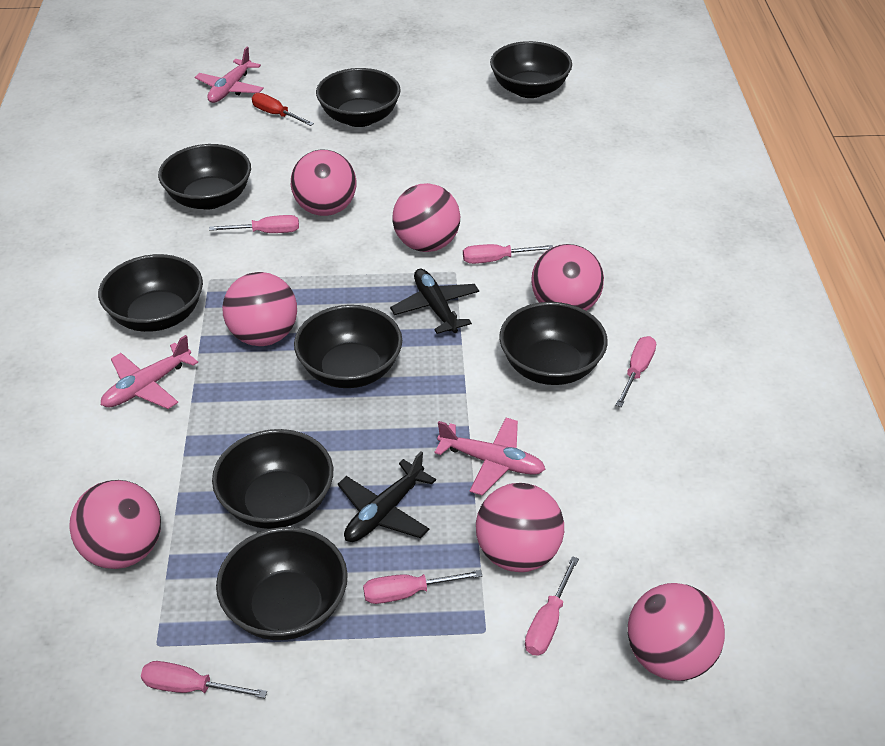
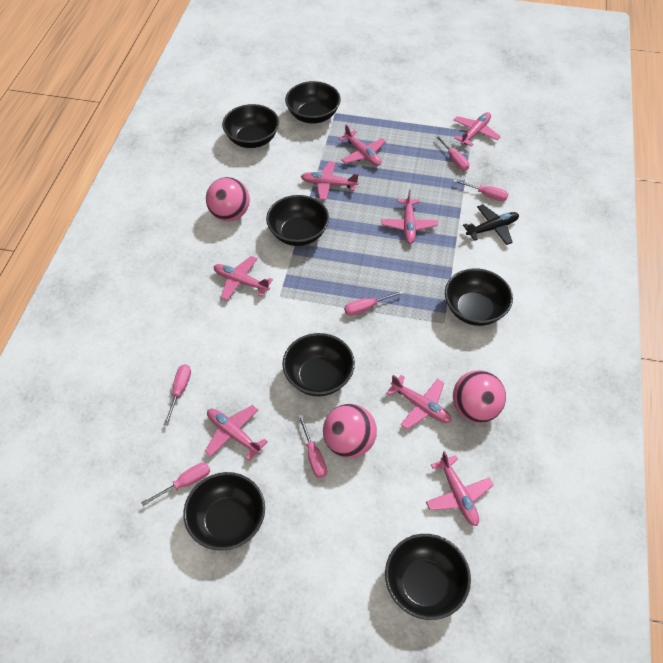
black bowl: 8 -> 7
black plane: 2 -> 1
pink ball: 7 -> 3
pink plane: 3 -> 8
red screwdriver: 1 -> 0

